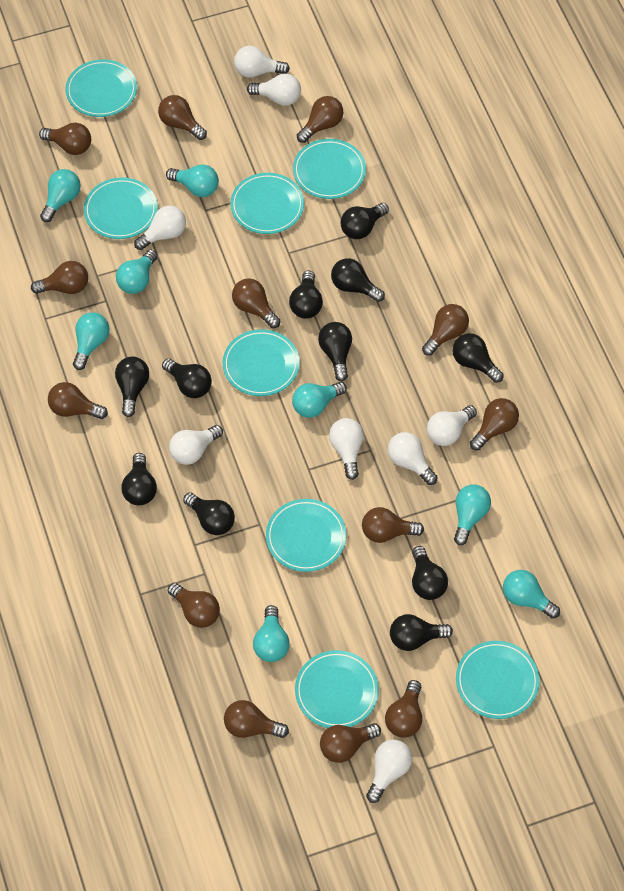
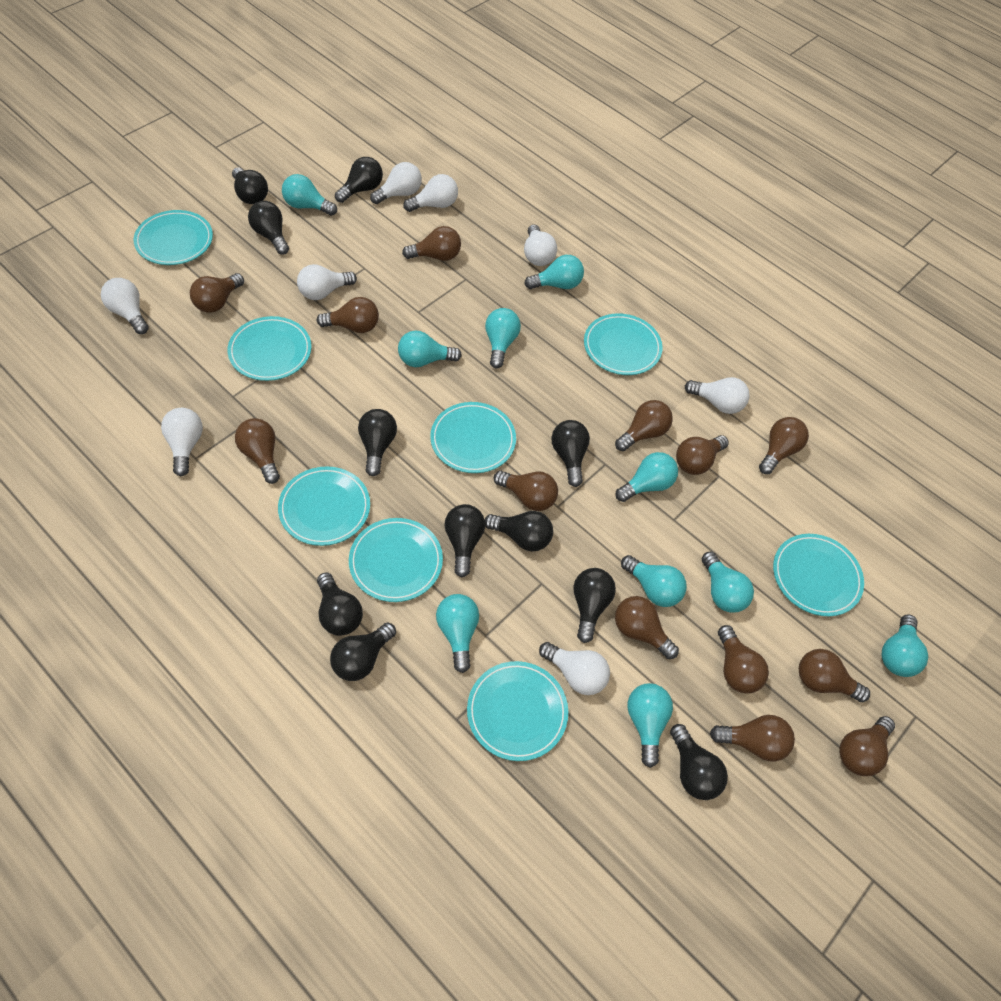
turquoise light bulb: 8 -> 10

